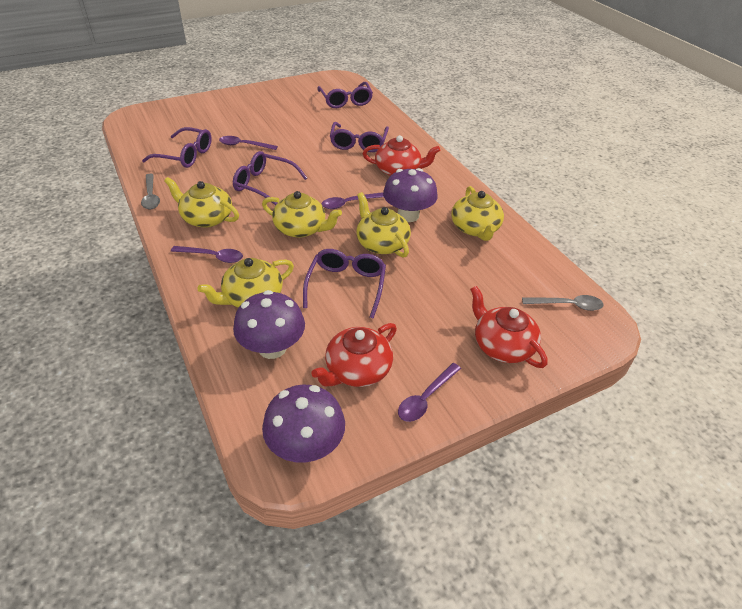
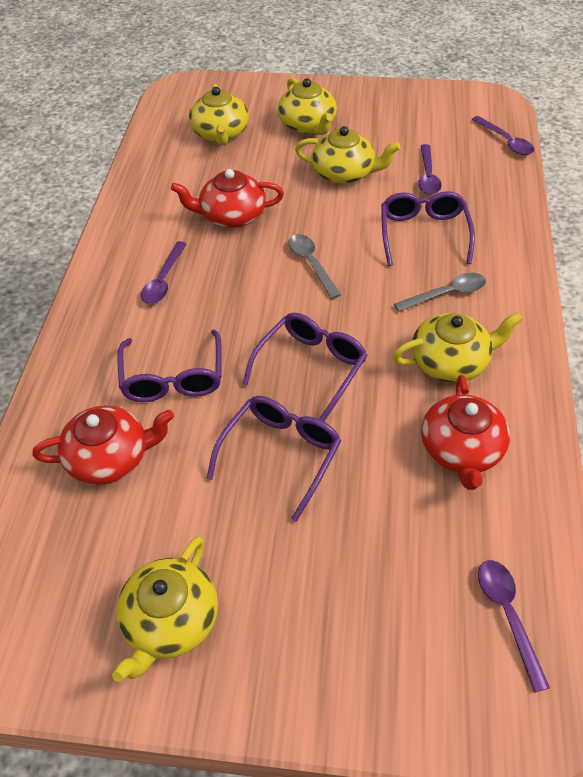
purple glasses: 5 -> 4
purple mushroom: 3 -> 0

